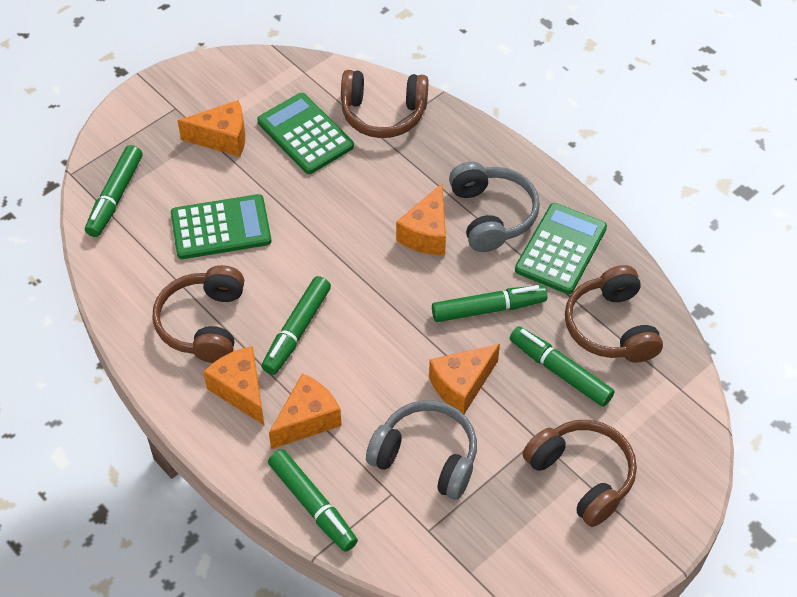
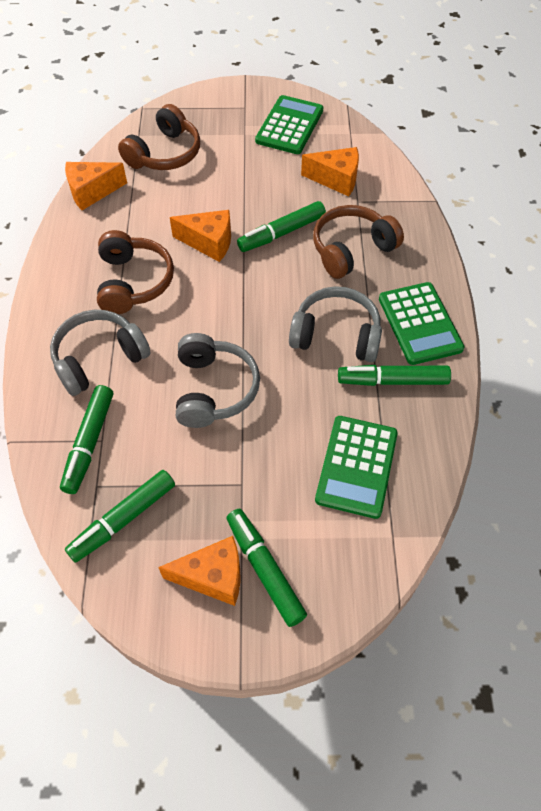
brown headphones: 4 -> 3
grey headphones: 2 -> 3
orange cheese: 5 -> 4

